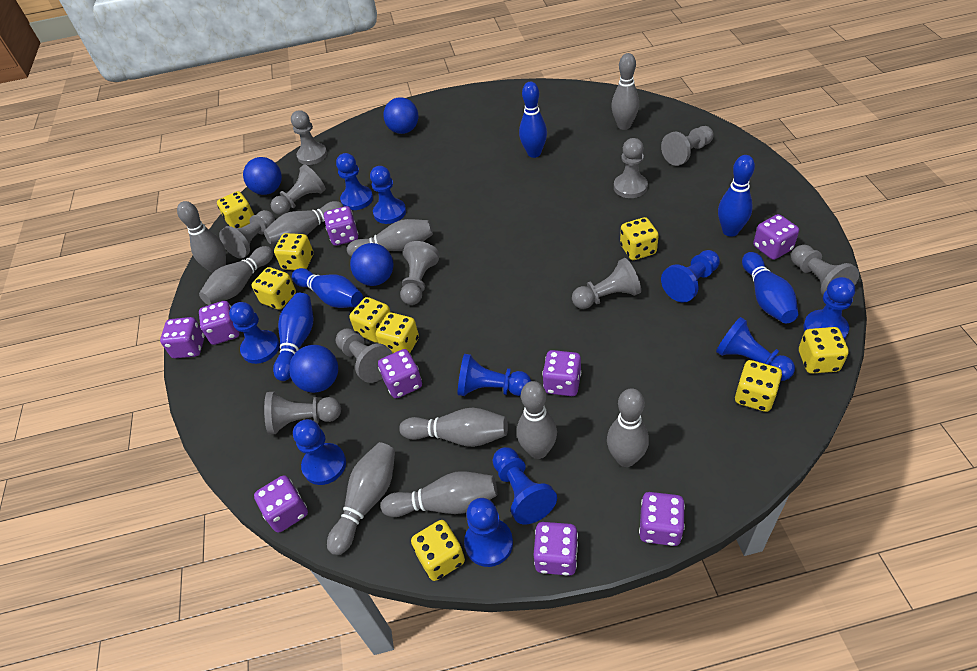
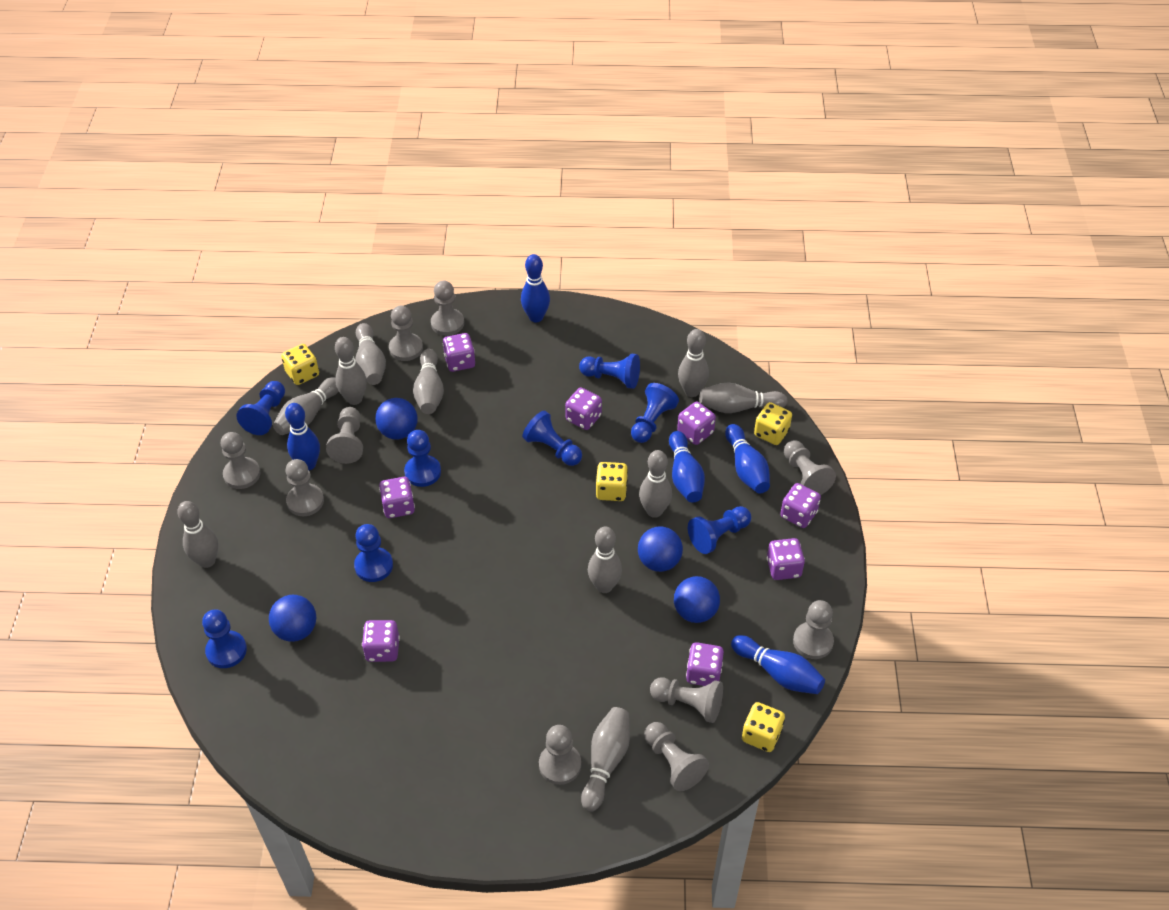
blue pawn: 10 -> 8
purple dice: 9 -> 8
yellow dice: 9 -> 4

